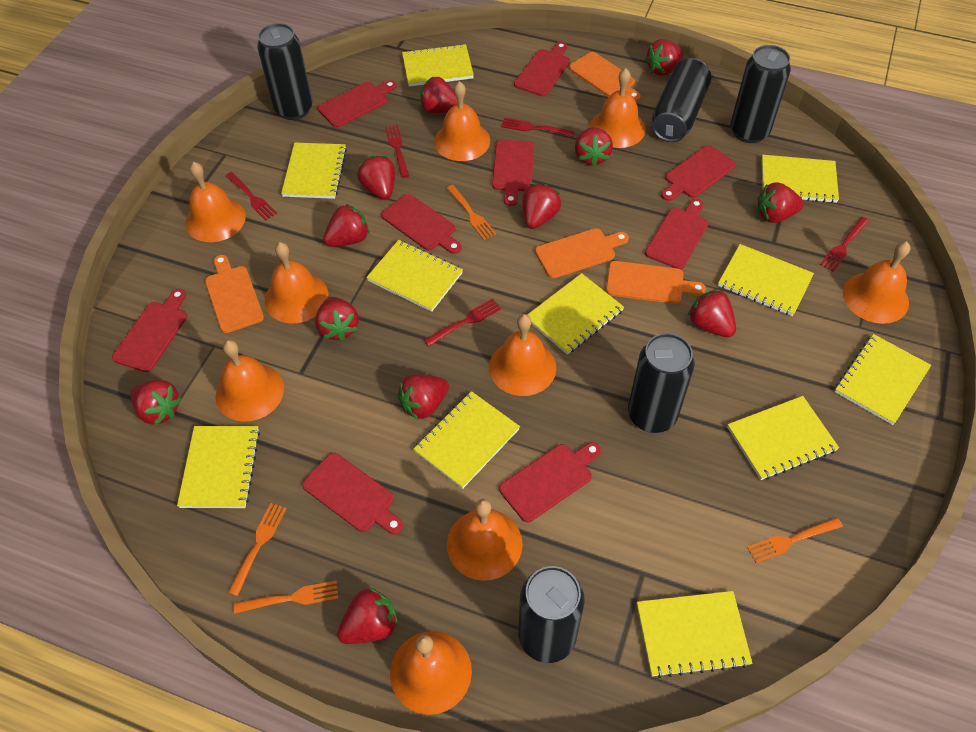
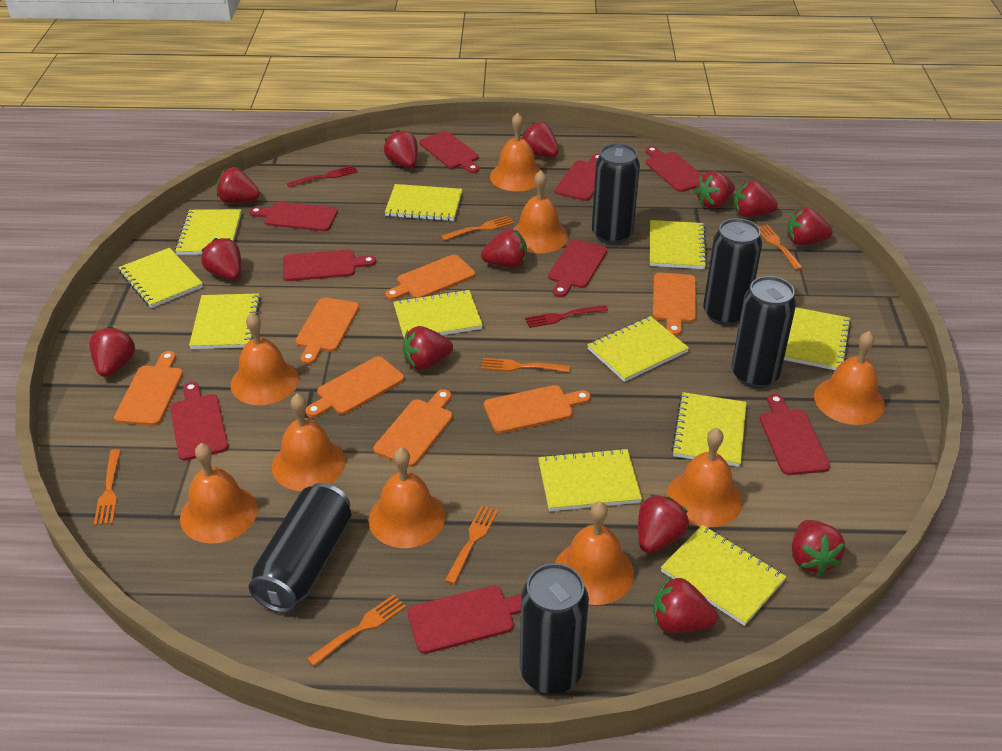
orange cutting board: 4 -> 7
orange fork: 4 -> 6
red fork: 5 -> 2
red strawberry: 12 -> 13

